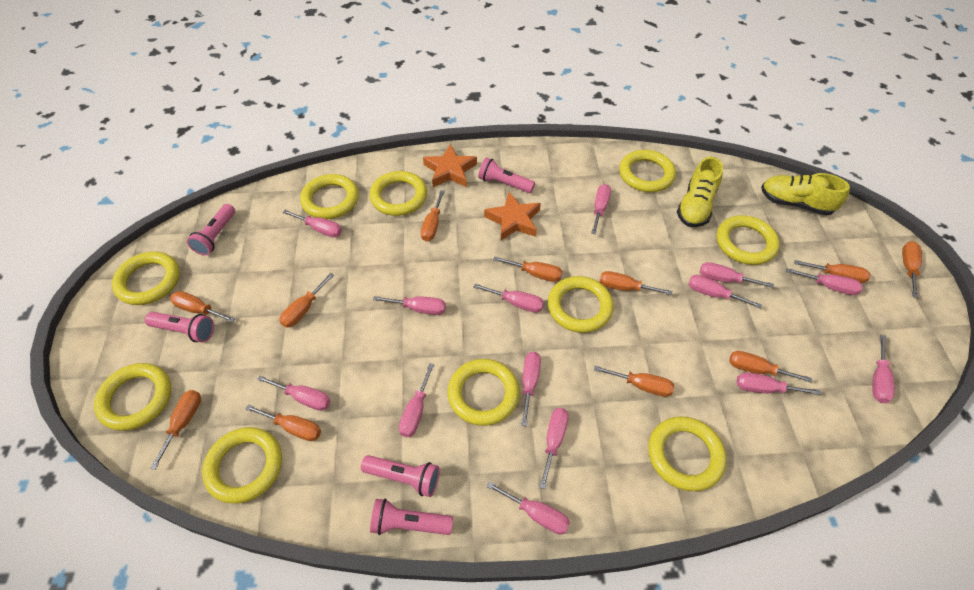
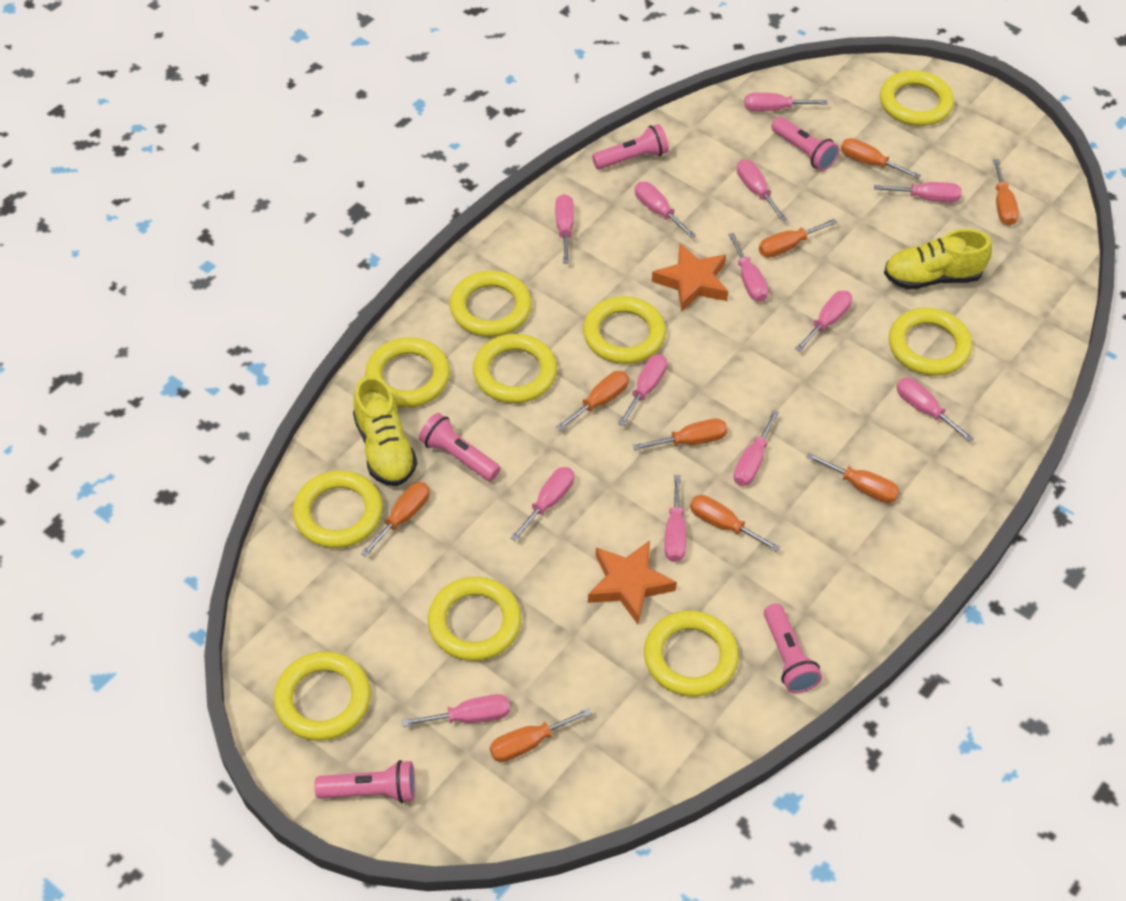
orange screwdriver: 11 -> 9
pink screwdriver: 14 -> 13

